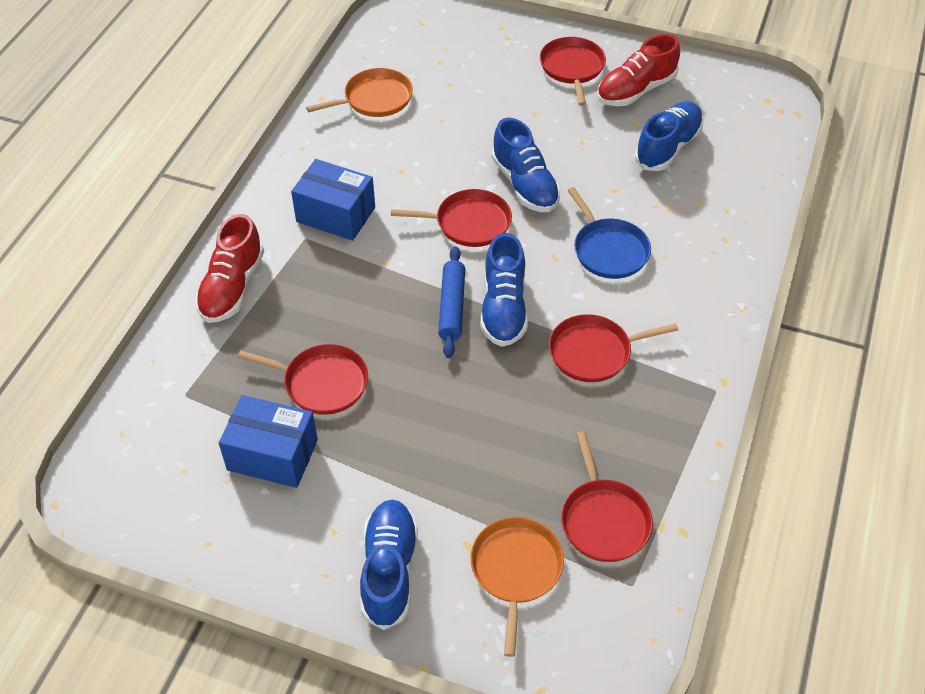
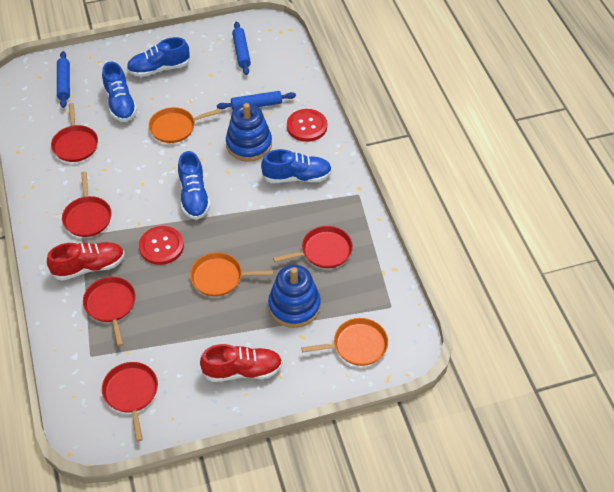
blue box: 2 -> 0
blue pan: 1 -> 0
blue rolling pin: 1 -> 3
blue stacking toy: 0 -> 2
orange pan: 2 -> 3
red button: 0 -> 2

